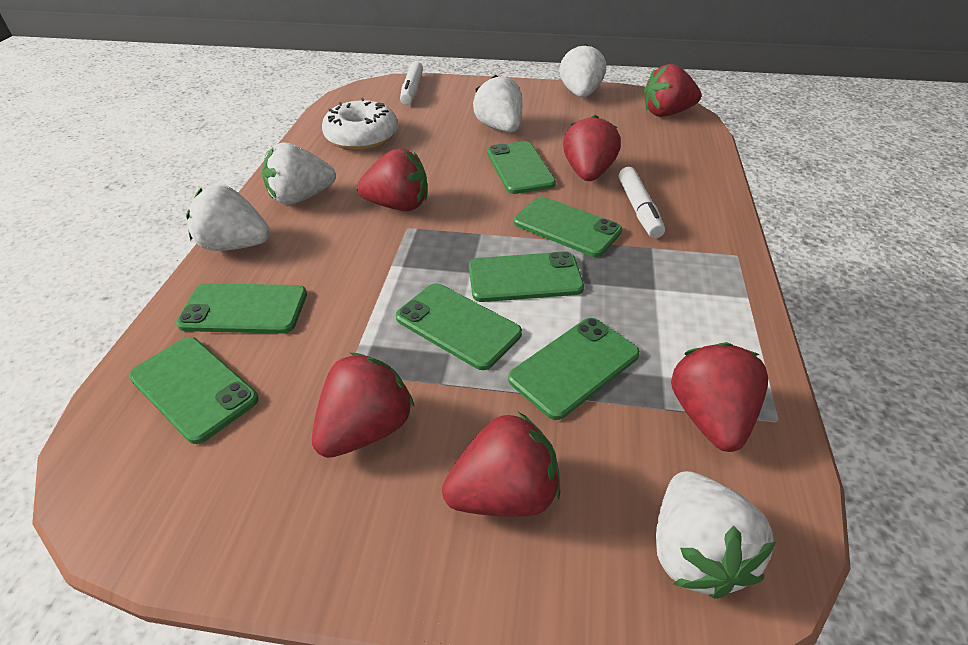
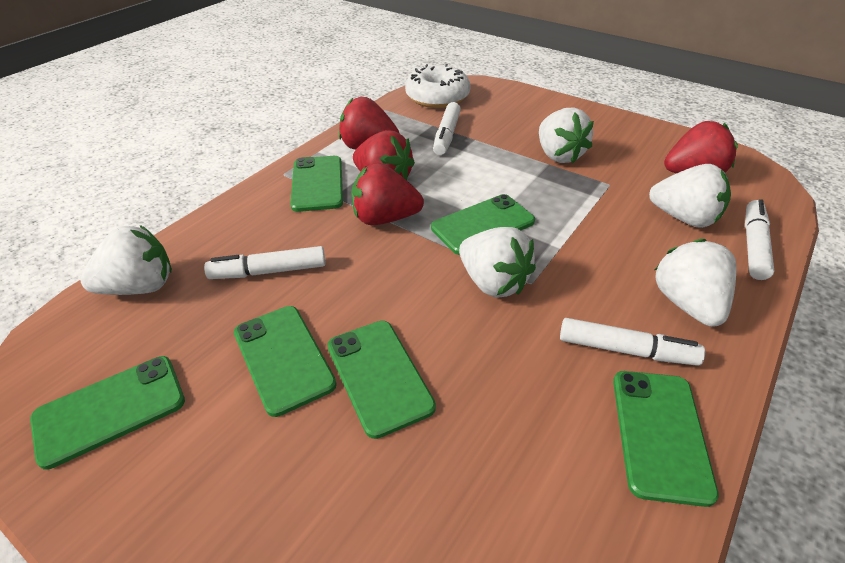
green phone: 7 -> 6
red strawberry: 6 -> 4
white marker: 2 -> 4

